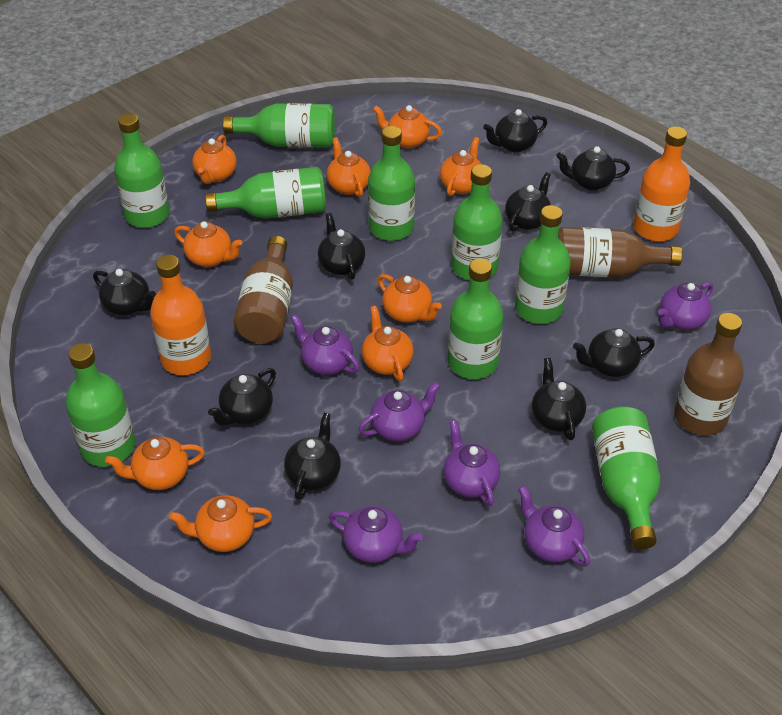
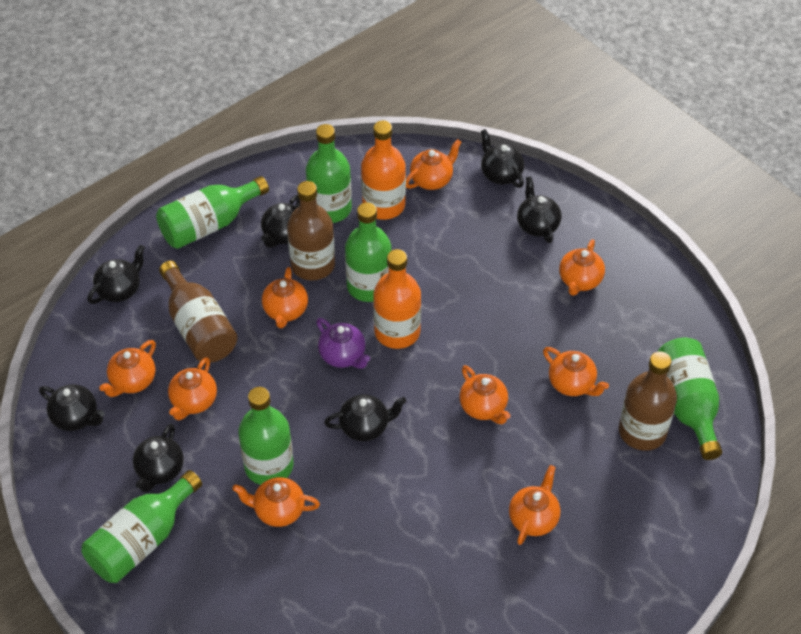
black teapot: 9 -> 7
green bottle: 9 -> 6
purple teapot: 6 -> 1

